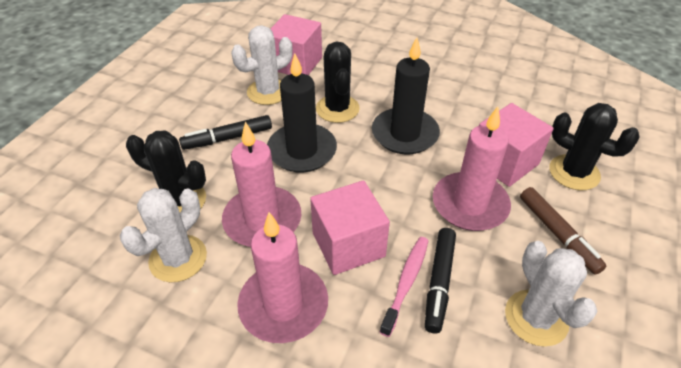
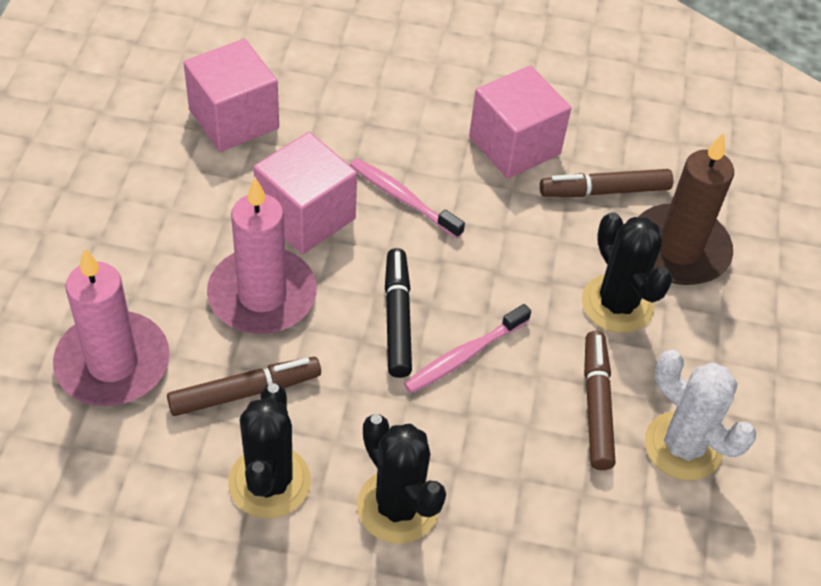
black candle: 2 -> 0
black marker: 2 -> 1
brown candle: 0 -> 1
brown marker: 1 -> 3
pink candle: 3 -> 2
pink toothbrush: 1 -> 2
white cactus: 3 -> 1

